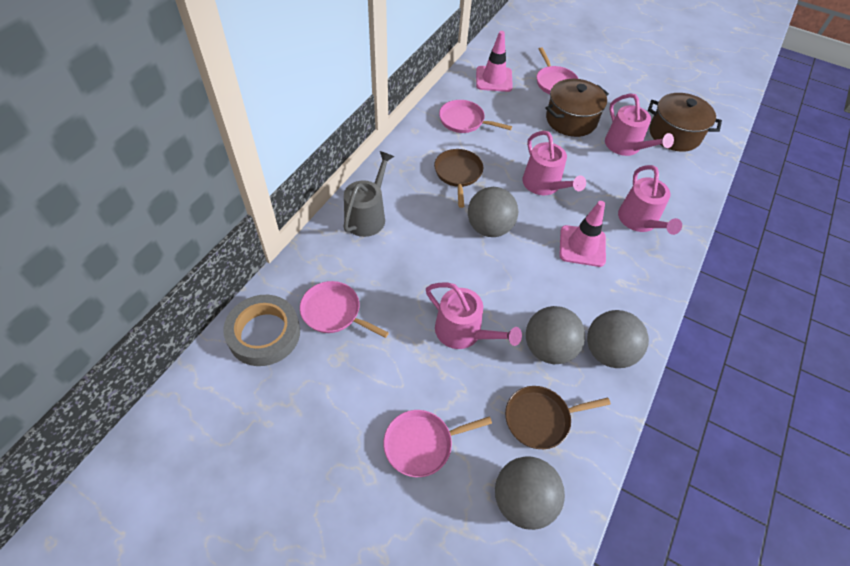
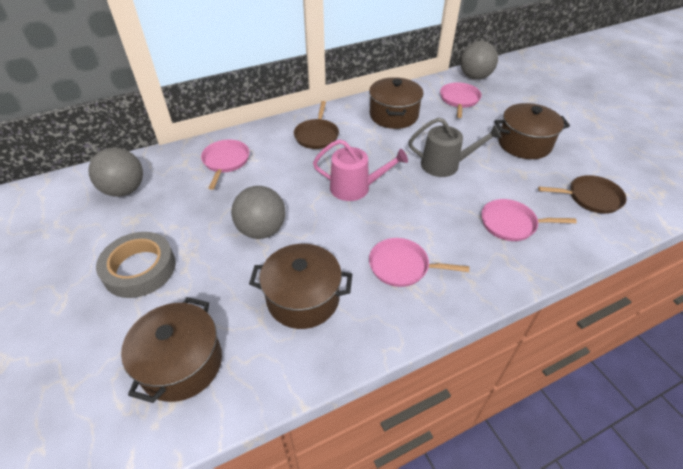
brown pot: 2 -> 4
grey ball: 4 -> 3
pink traffic cone: 2 -> 0
pink watering can: 4 -> 1

